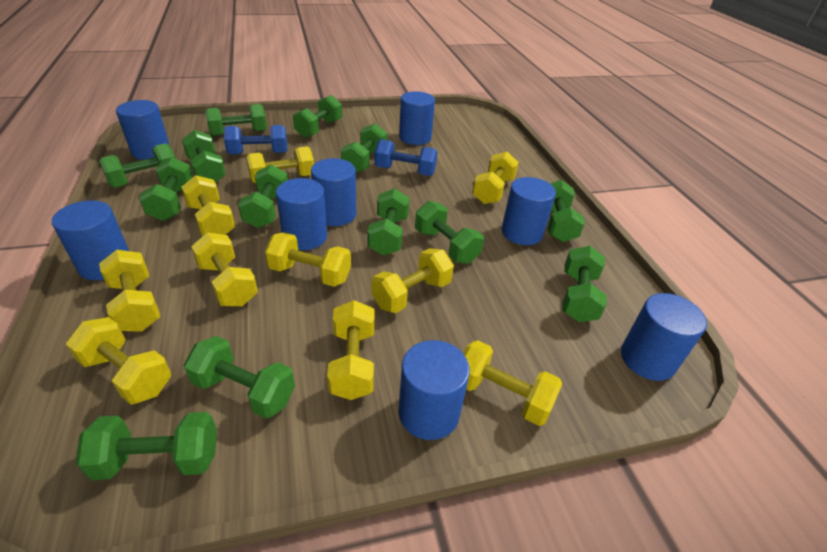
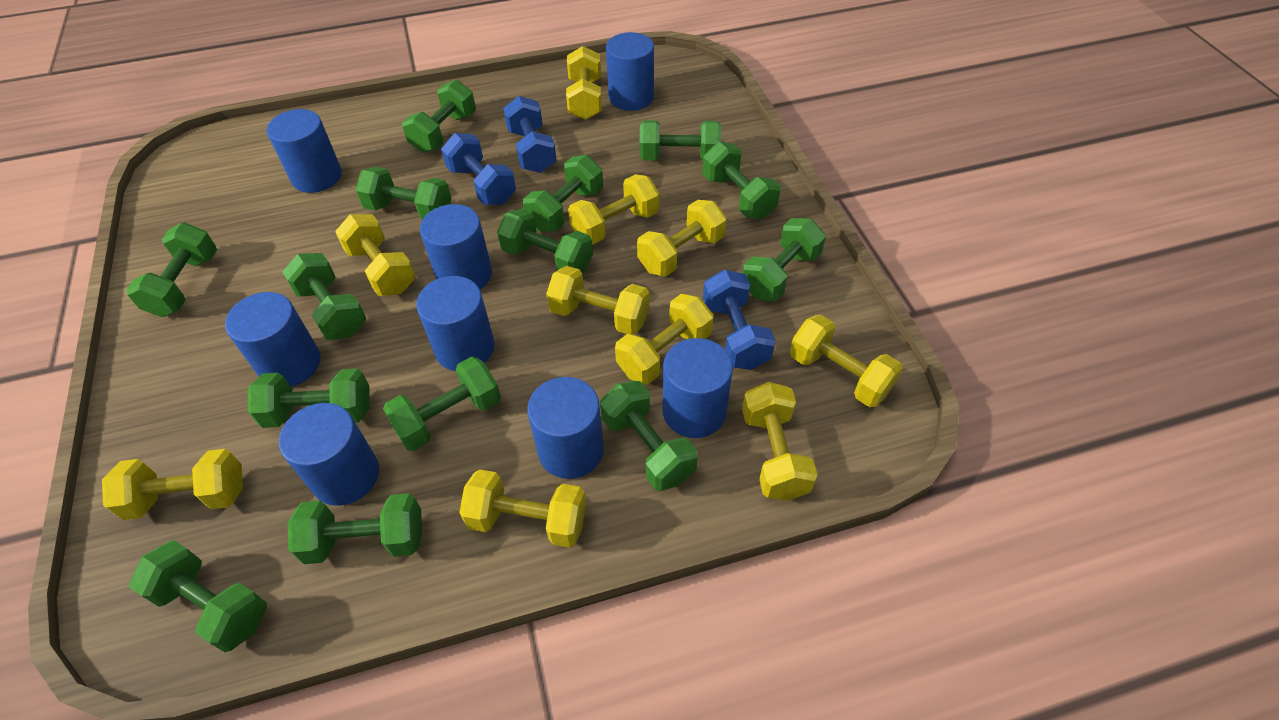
blue dumbbell: 2 -> 3
green dumbbell: 13 -> 14

